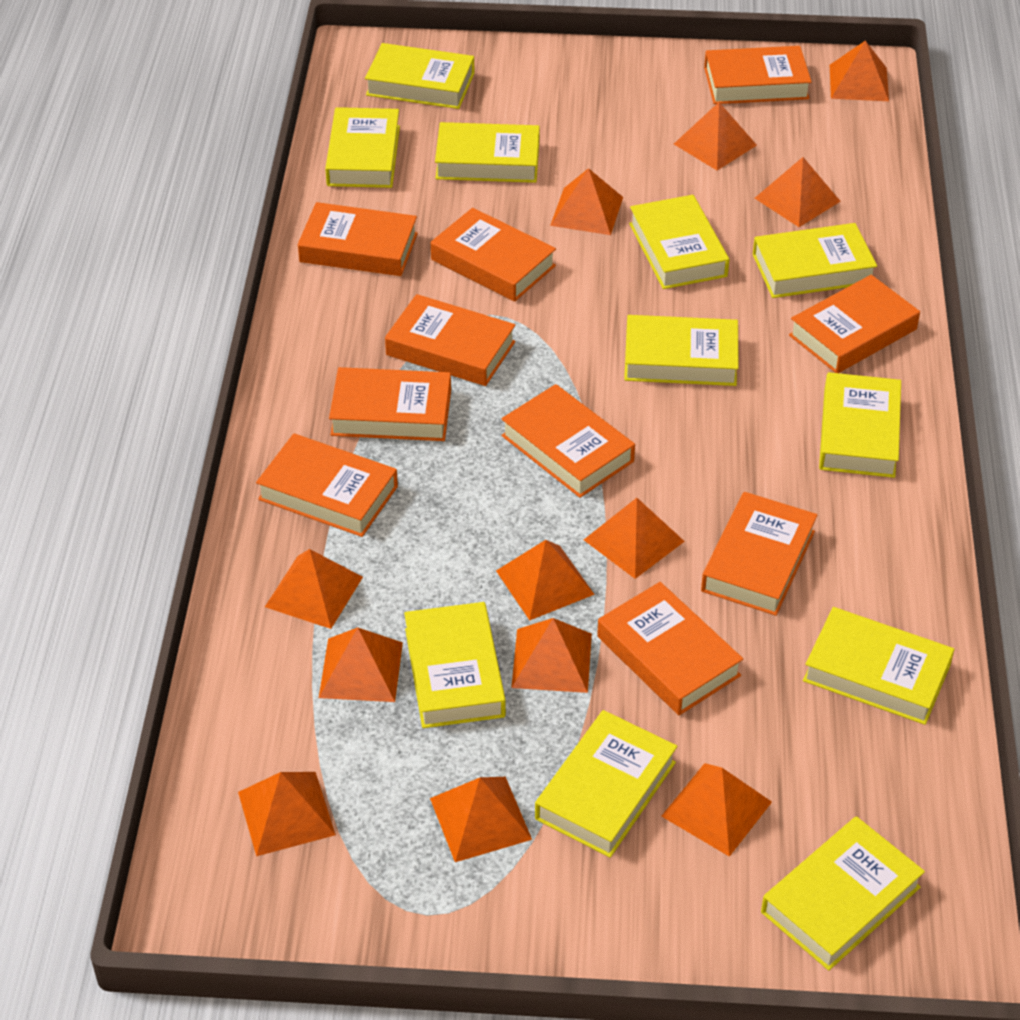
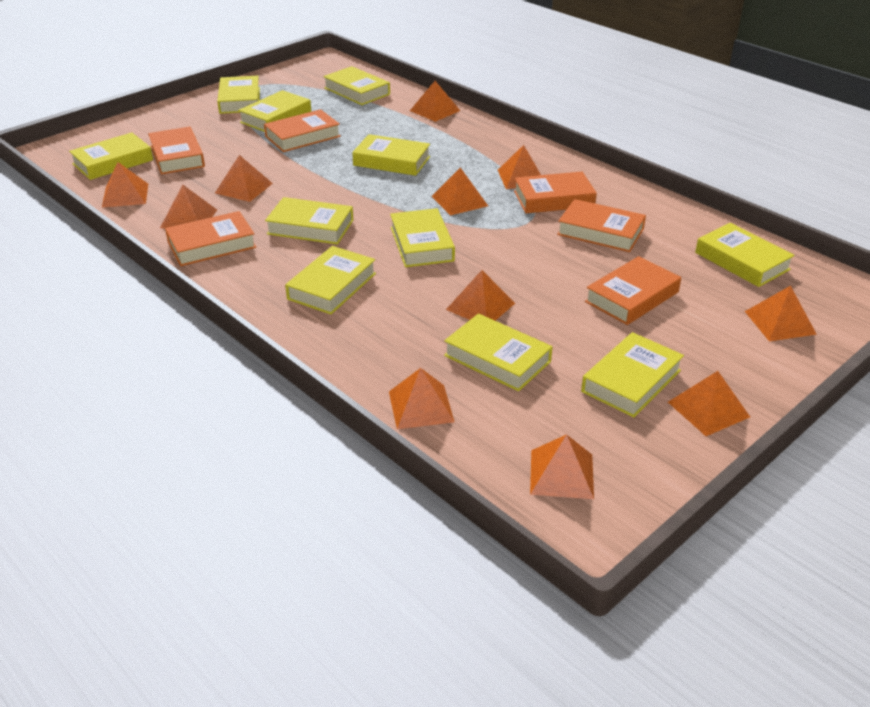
orange book: 10 -> 6
orange pyramid: 12 -> 11

